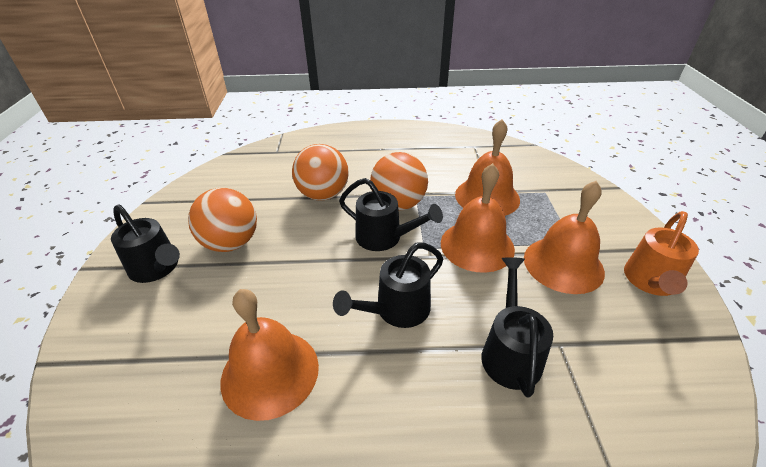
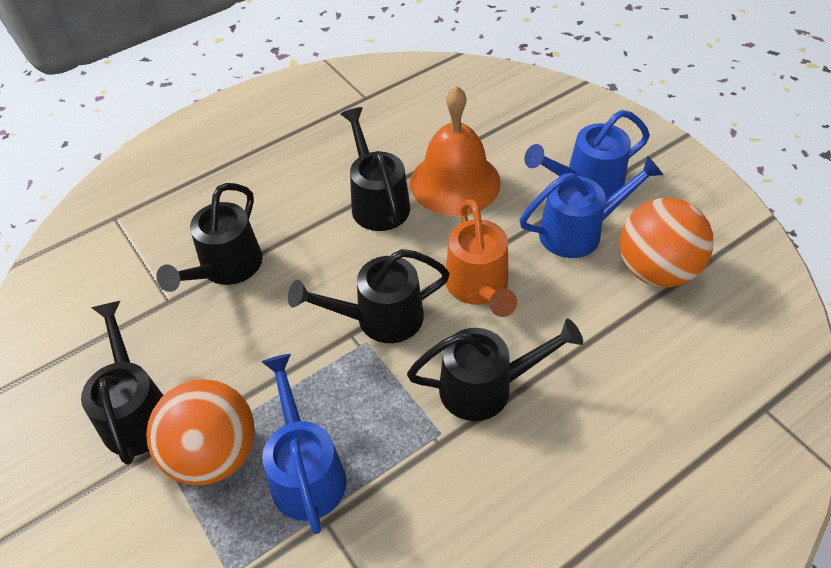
black watering can: 4 -> 5
blue watering can: 0 -> 3
orange ball: 3 -> 2
orange bell: 4 -> 1

